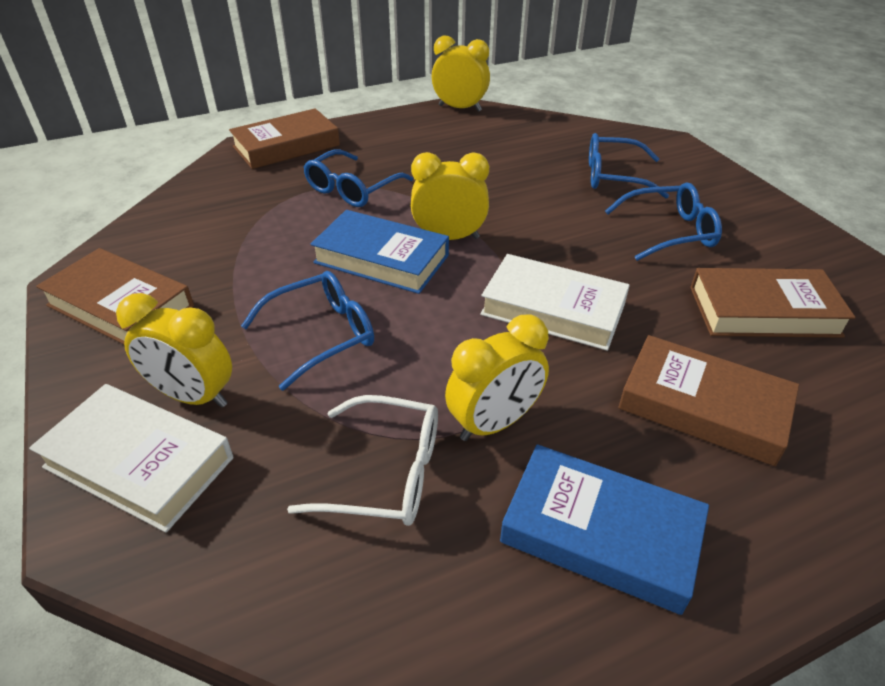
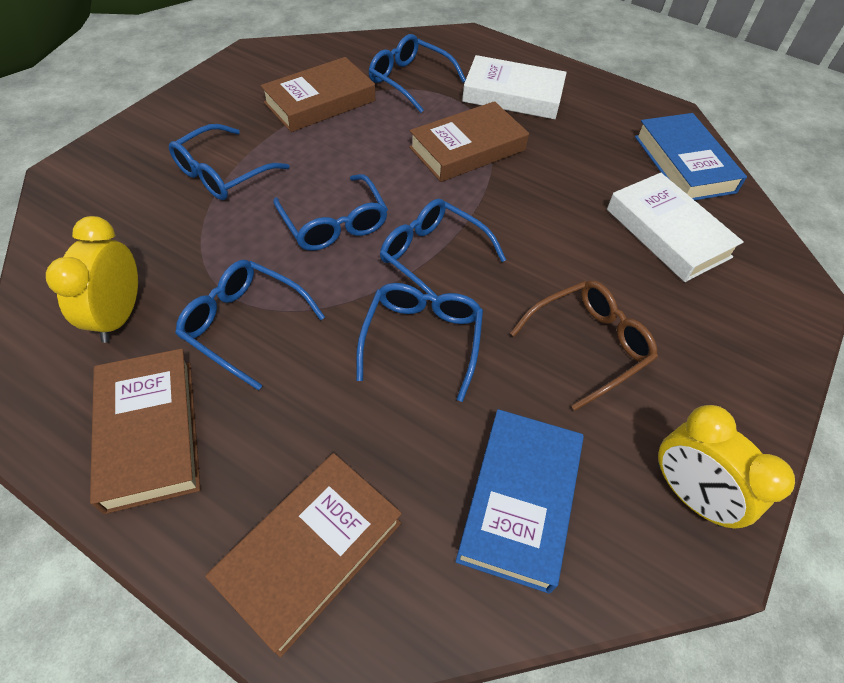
blue glasses: 4 -> 6
brown glasses: 0 -> 1
white glasses: 1 -> 0
yellow clock: 4 -> 2

